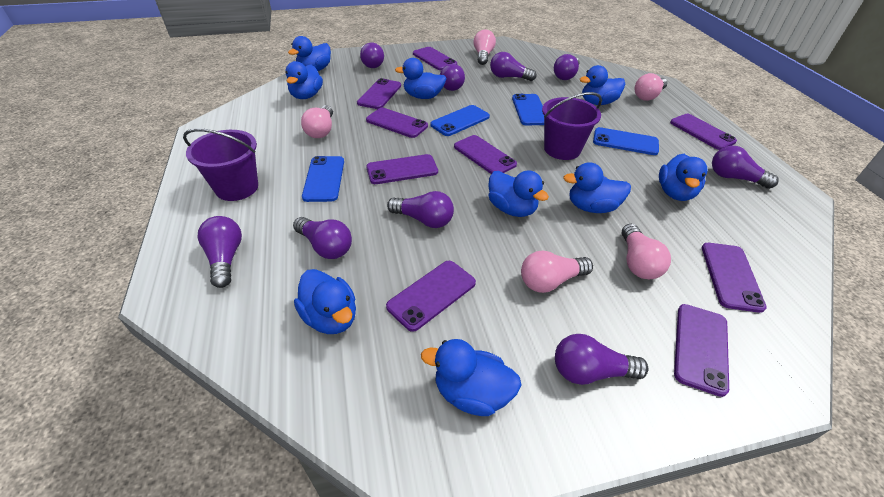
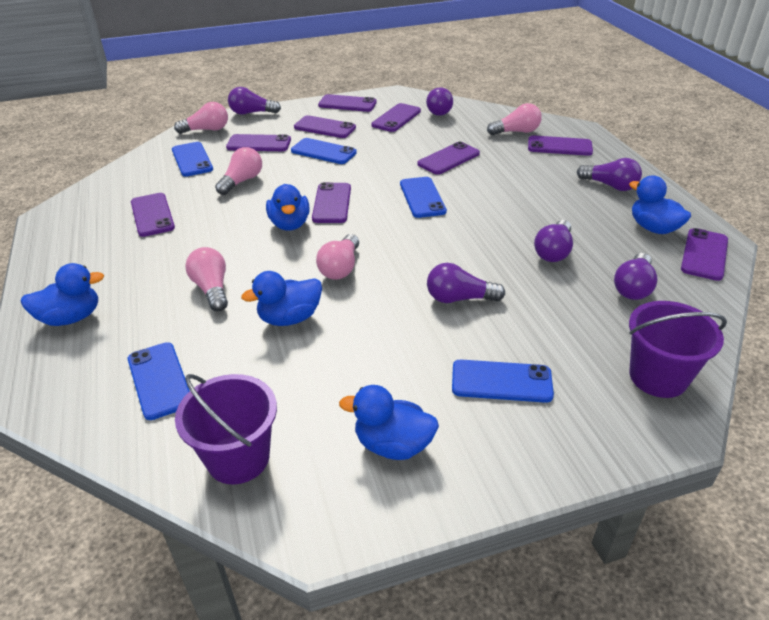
blue duck: 9 -> 5
blue phone: 4 -> 5
purple light bulb: 9 -> 6

